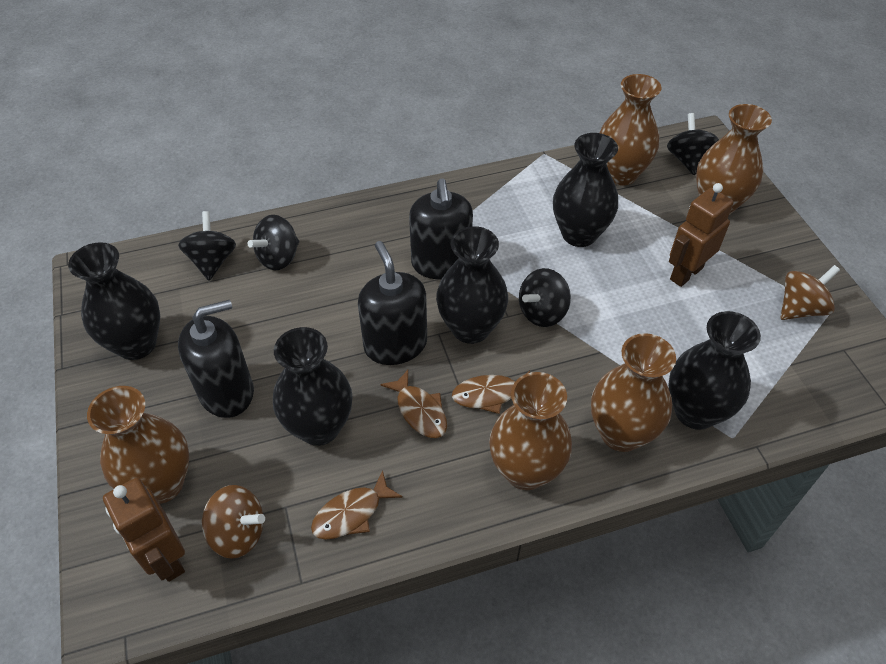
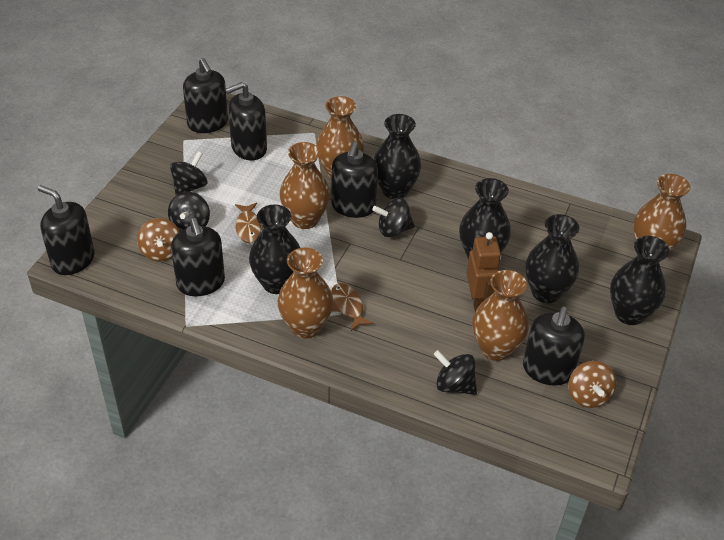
black soap dispenser: 3 -> 6
brown fish: 3 -> 2
brown robot: 2 -> 1

